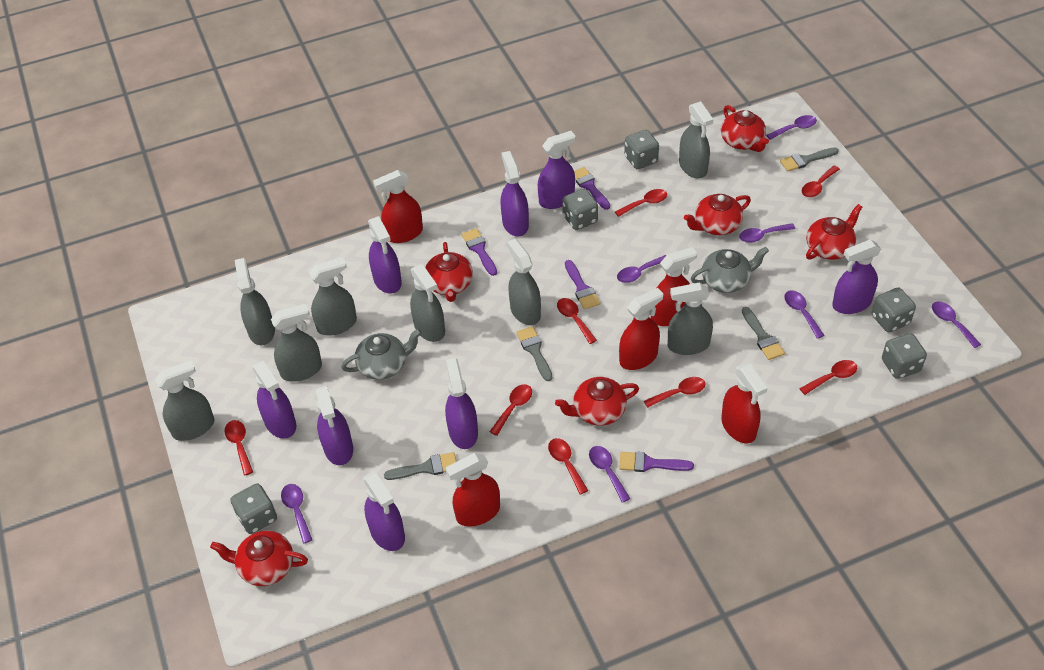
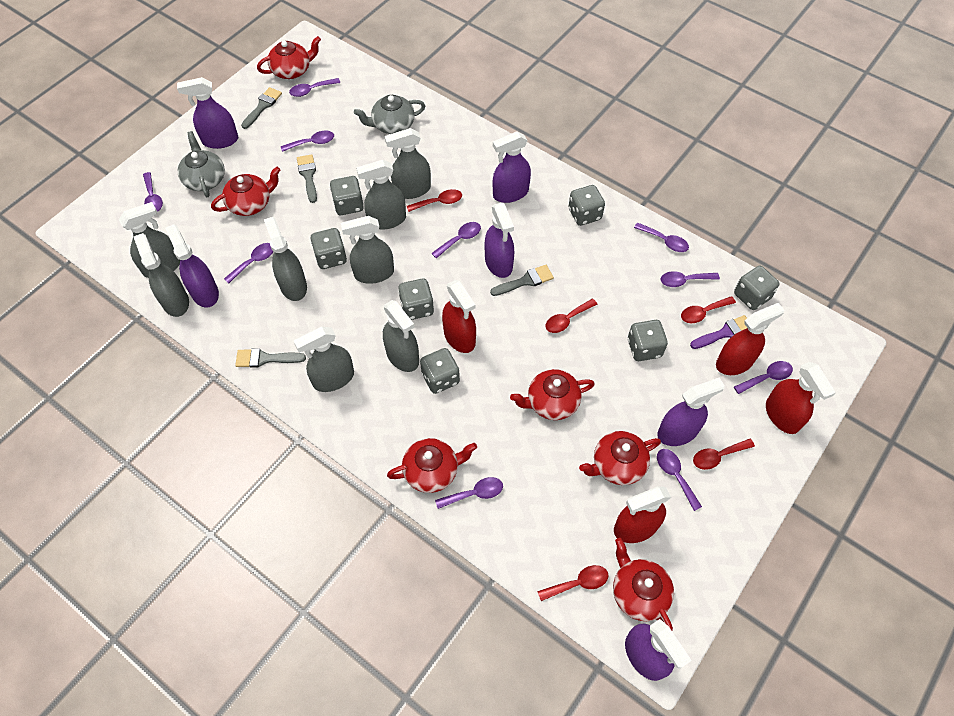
grey dice: 5 -> 7
purple brush: 4 -> 1
purple spoon: 7 -> 10
purple spray bottle: 8 -> 6
red spoon: 8 -> 5
red spray bottle: 5 -> 4

